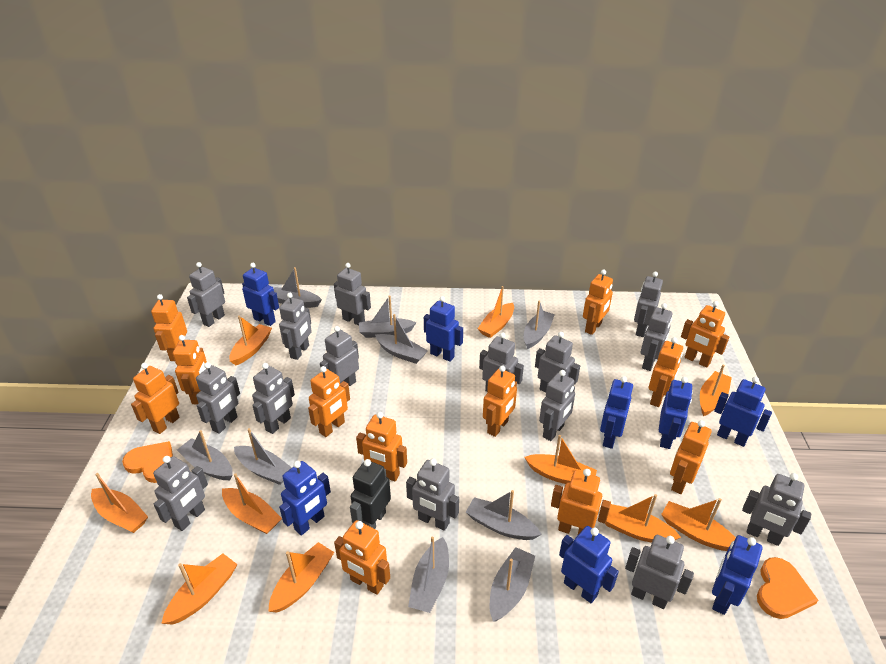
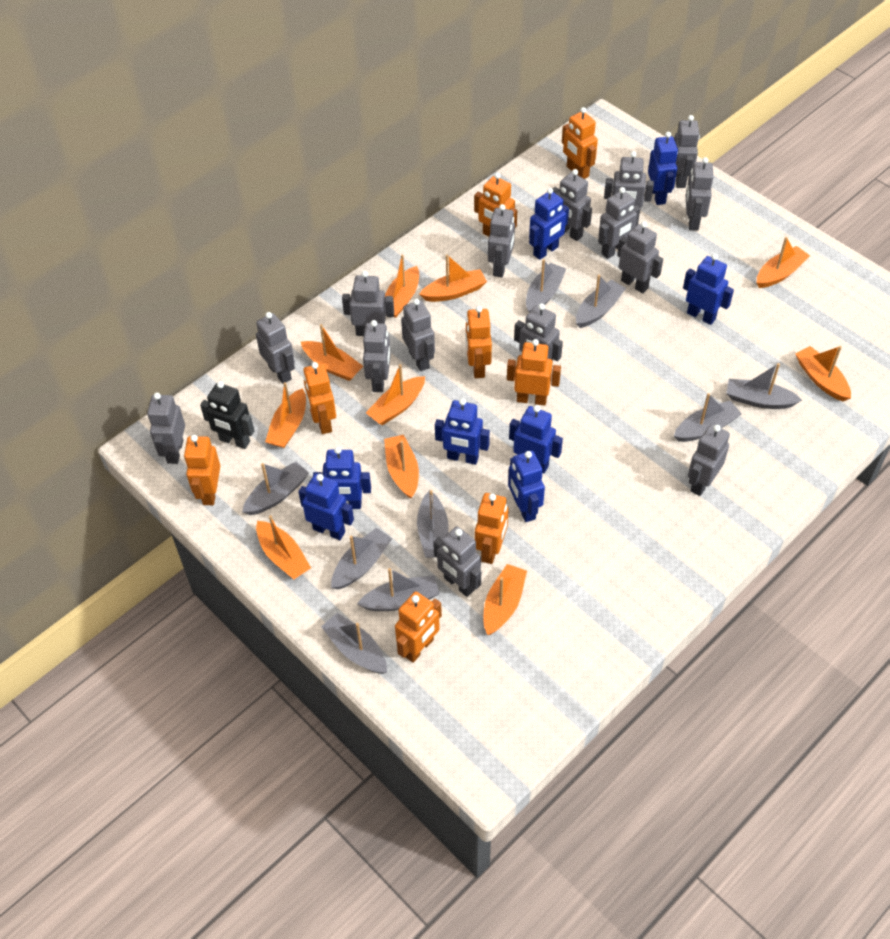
orange heart: 2 -> 0
orange robot: 12 -> 8

